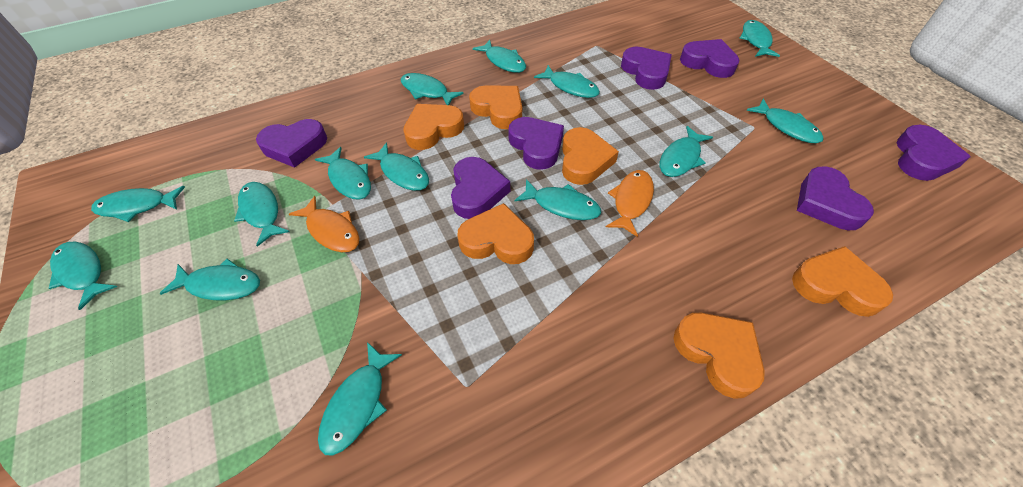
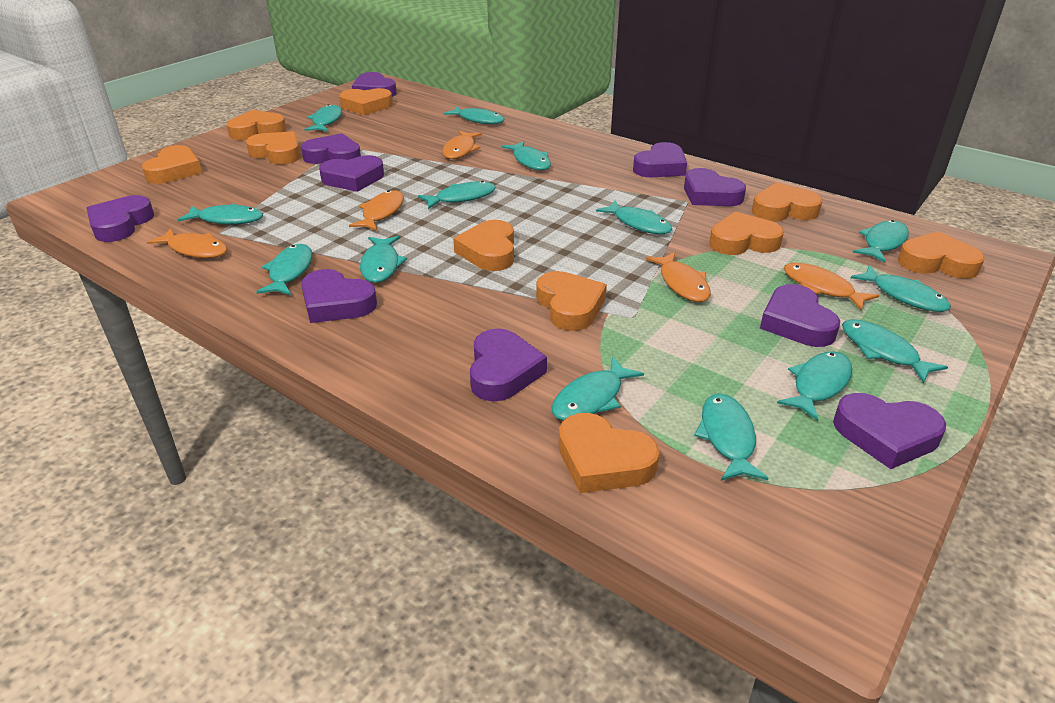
orange fish: 2 -> 5
orange heart: 6 -> 10
purple heart: 7 -> 10

